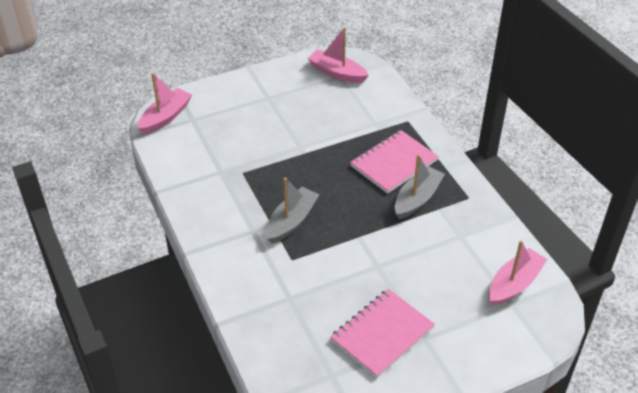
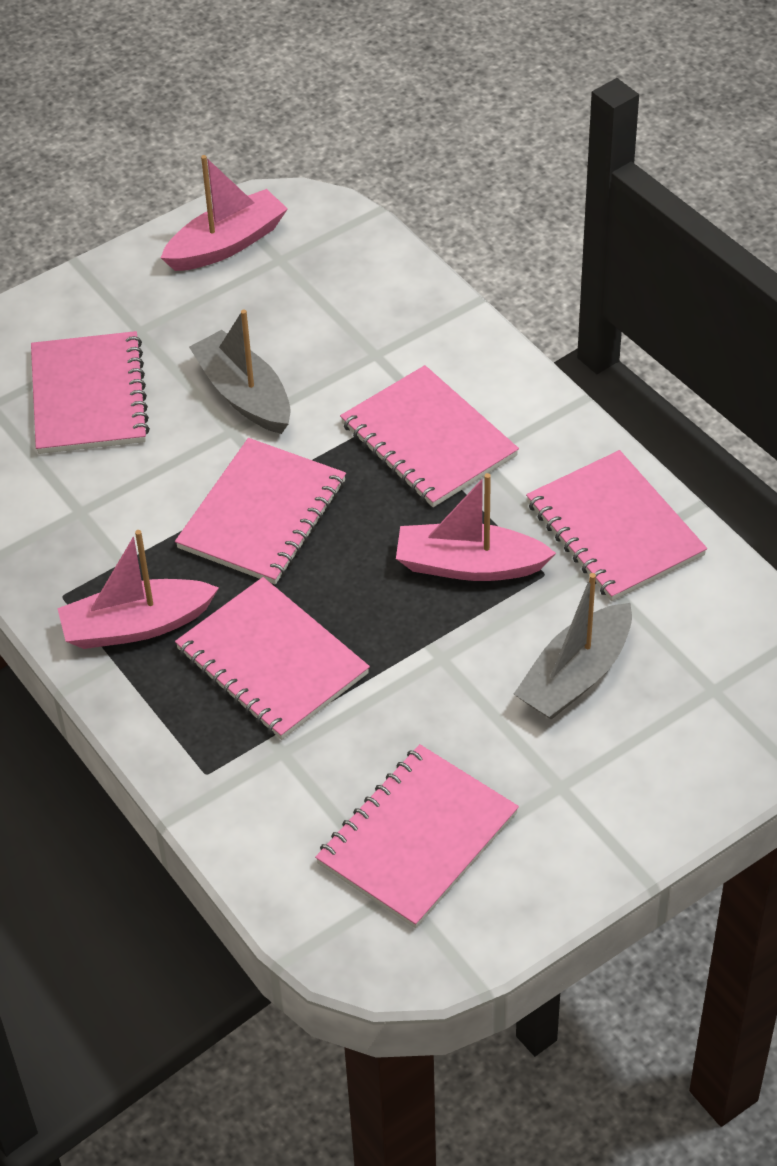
pink notebook: 2 -> 6

